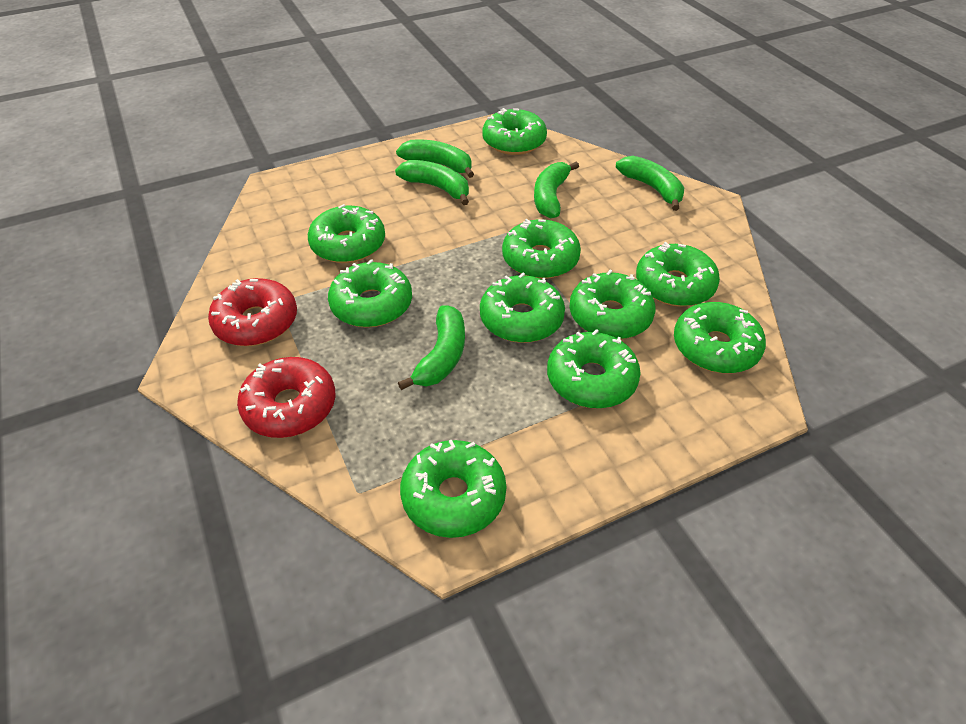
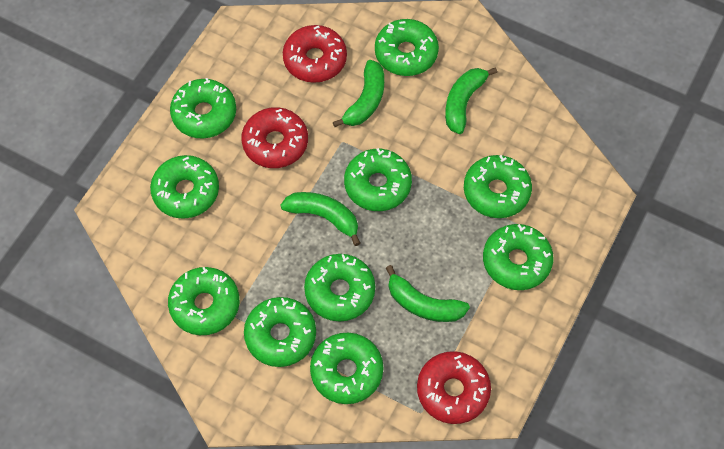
green banana: 5 -> 4
red donut: 2 -> 3

